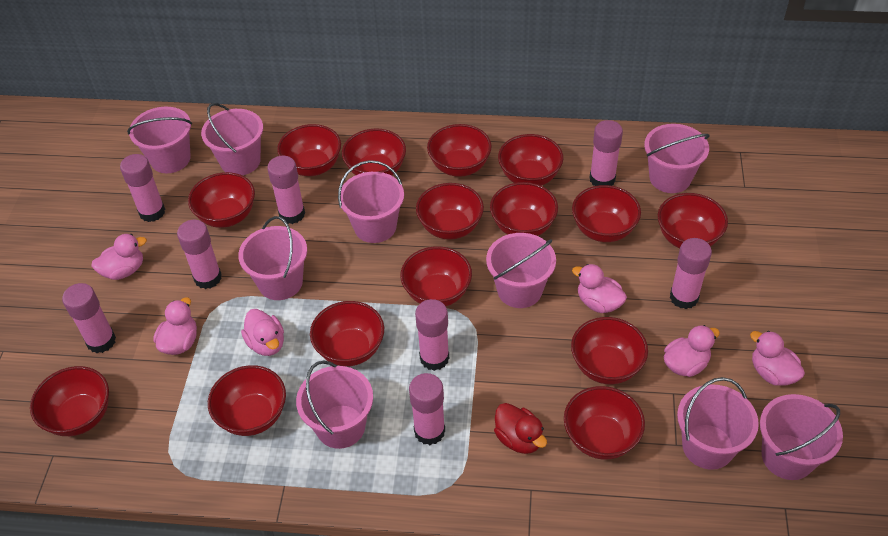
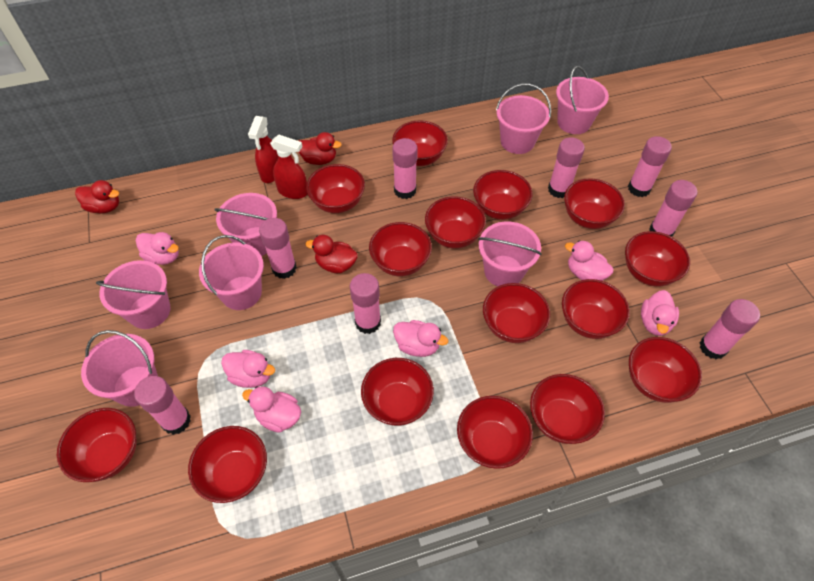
pink bucket: 9 -> 7
red duck: 1 -> 3
red spray bottle: 0 -> 2

